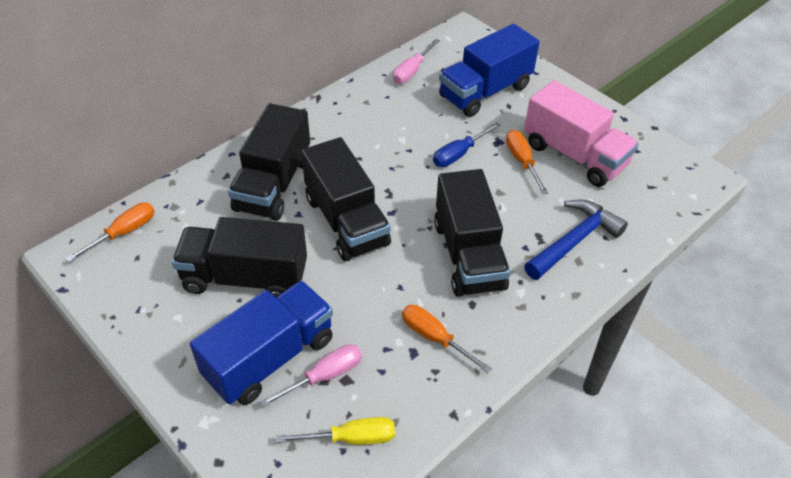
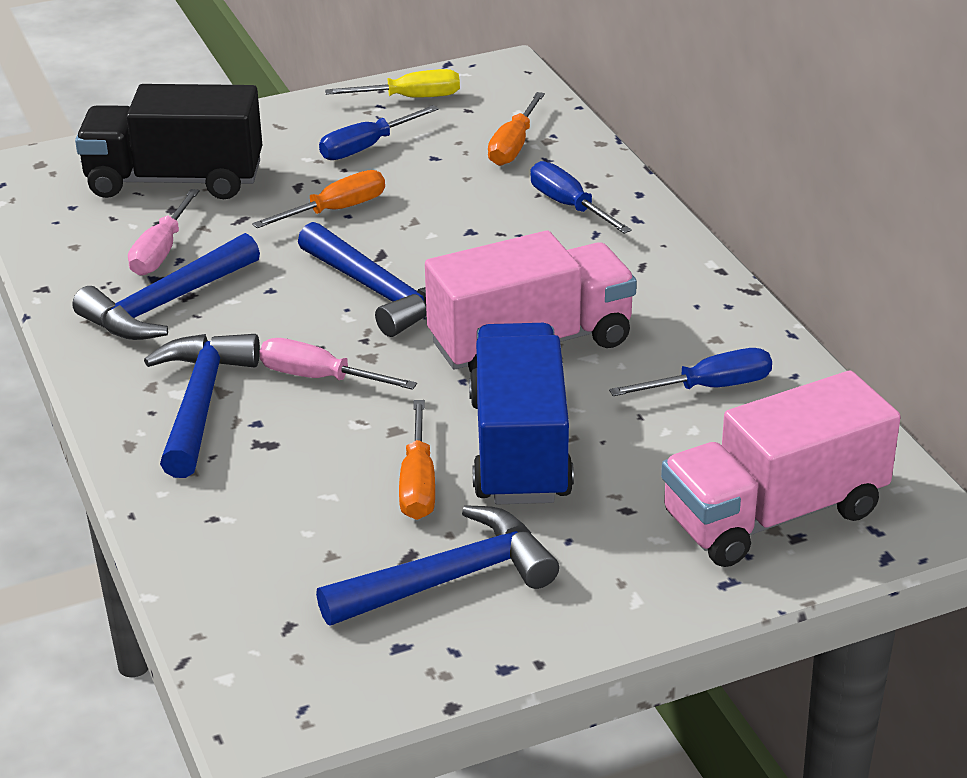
black truck: 4 -> 1
blue hammer: 1 -> 4
blue screwdriver: 1 -> 3
blue truck: 2 -> 1
pink truck: 1 -> 2

